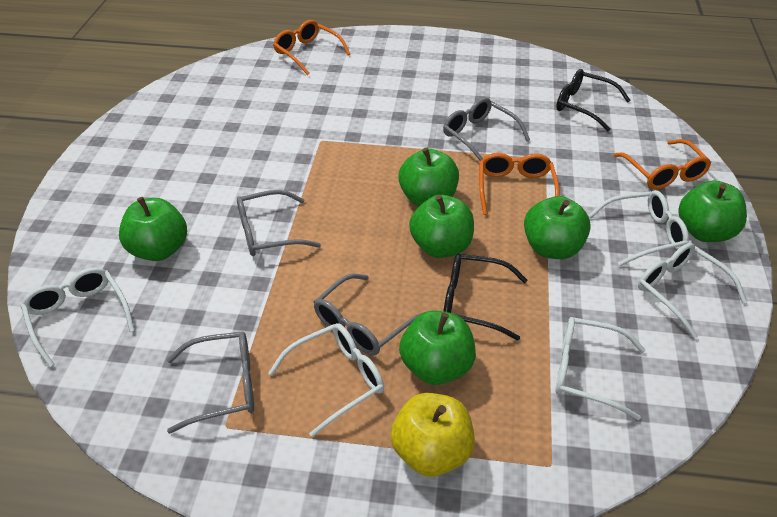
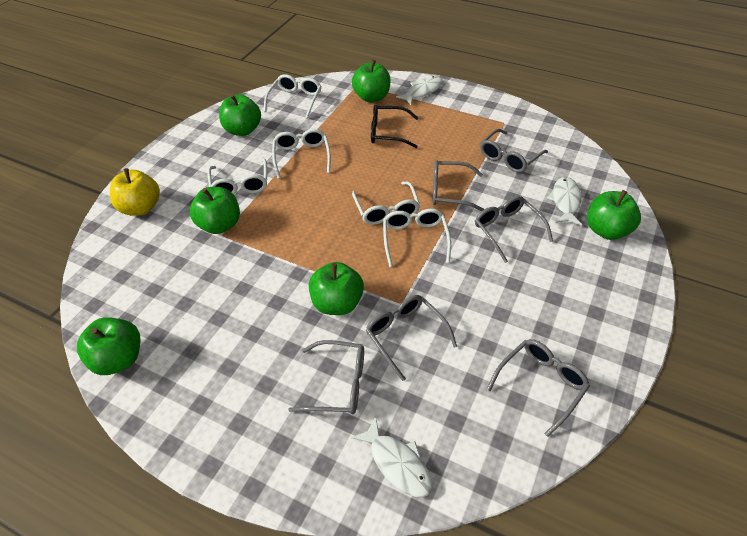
black glasses: 2 -> 1
grey glasses: 4 -> 6
orange glasses: 3 -> 0
white fish: 0 -> 3

